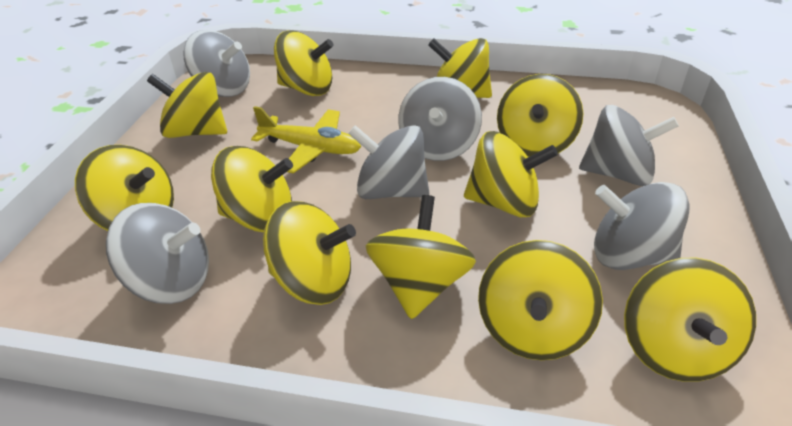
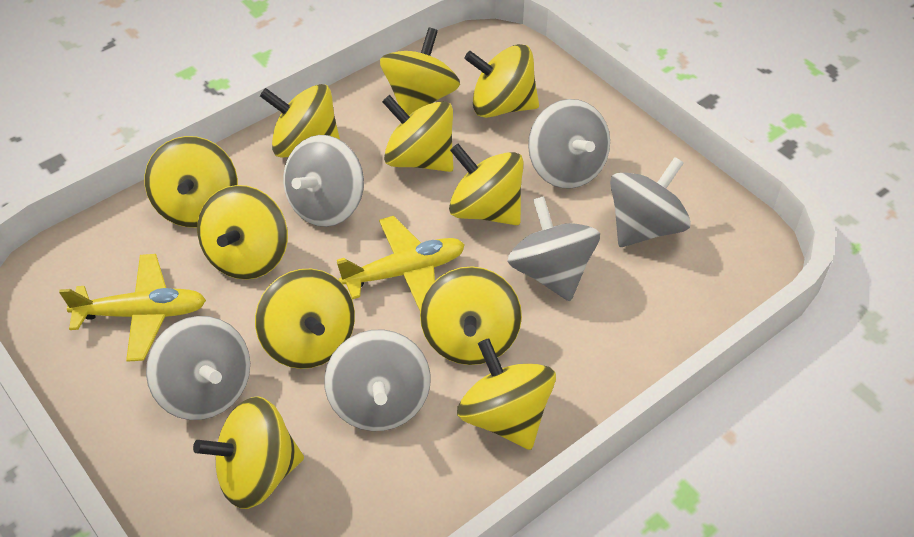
yellow plane: 1 -> 2

